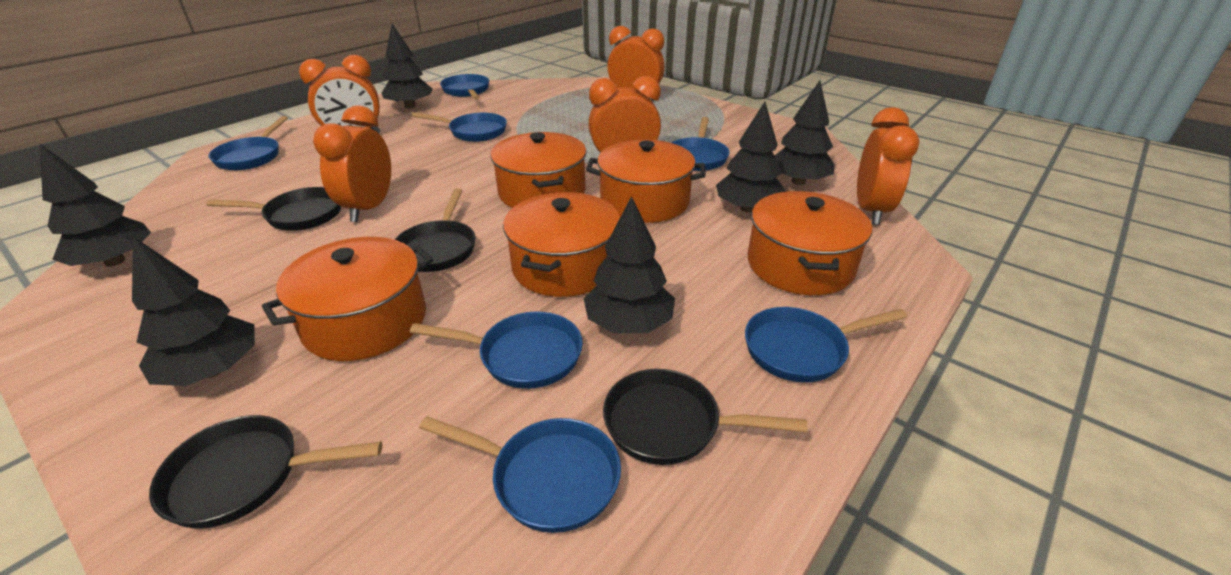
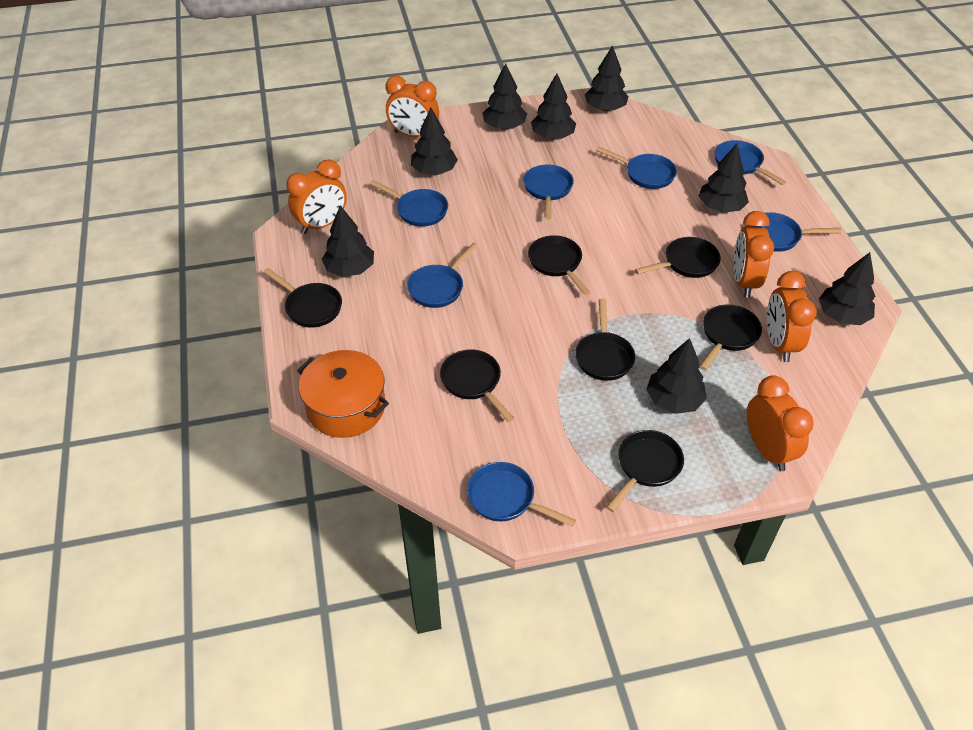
black pan: 4 -> 7
black tree: 6 -> 8
orange pot: 5 -> 1

